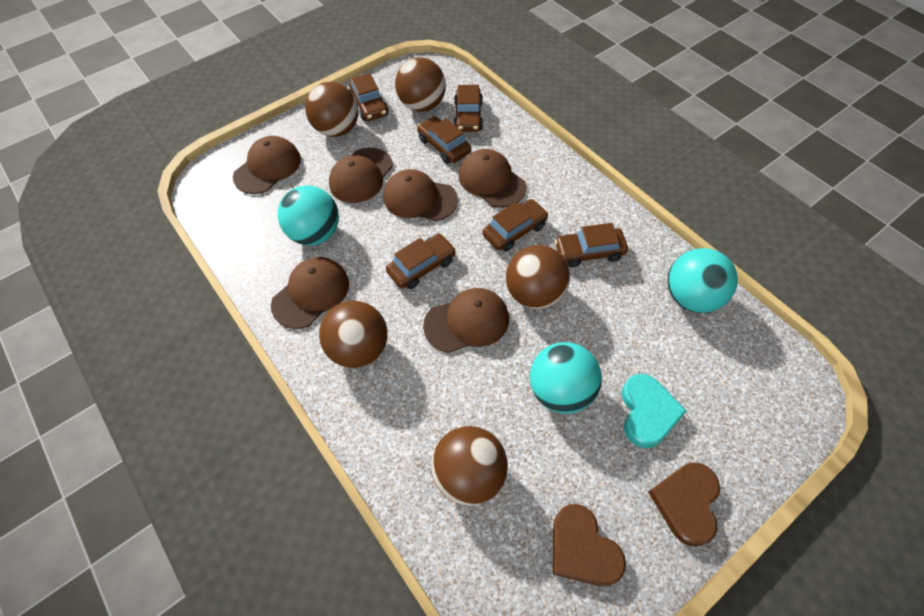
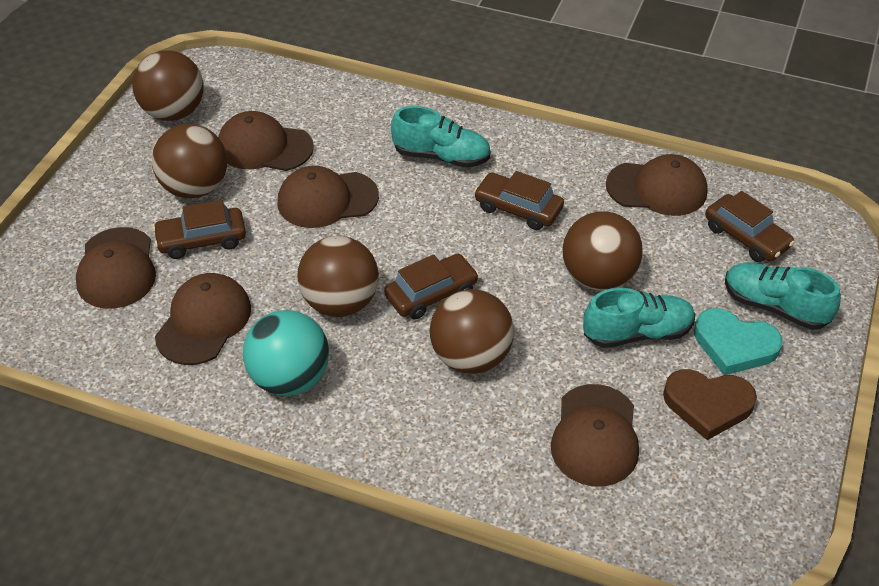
brown car: 6 -> 4
brown heart: 2 -> 1
turquoise ball: 3 -> 1
turquoise shoe: 0 -> 3

